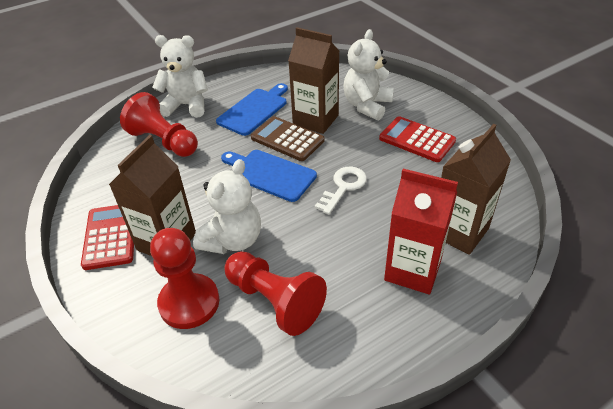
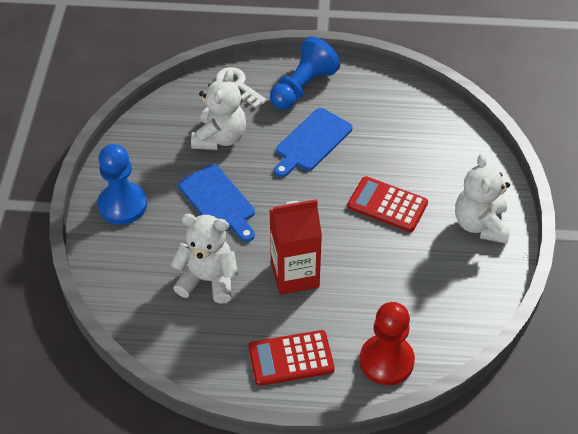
blue pawn: 0 -> 2
brown calculator: 1 -> 0
brown carton: 3 -> 0
red pawn: 3 -> 1

